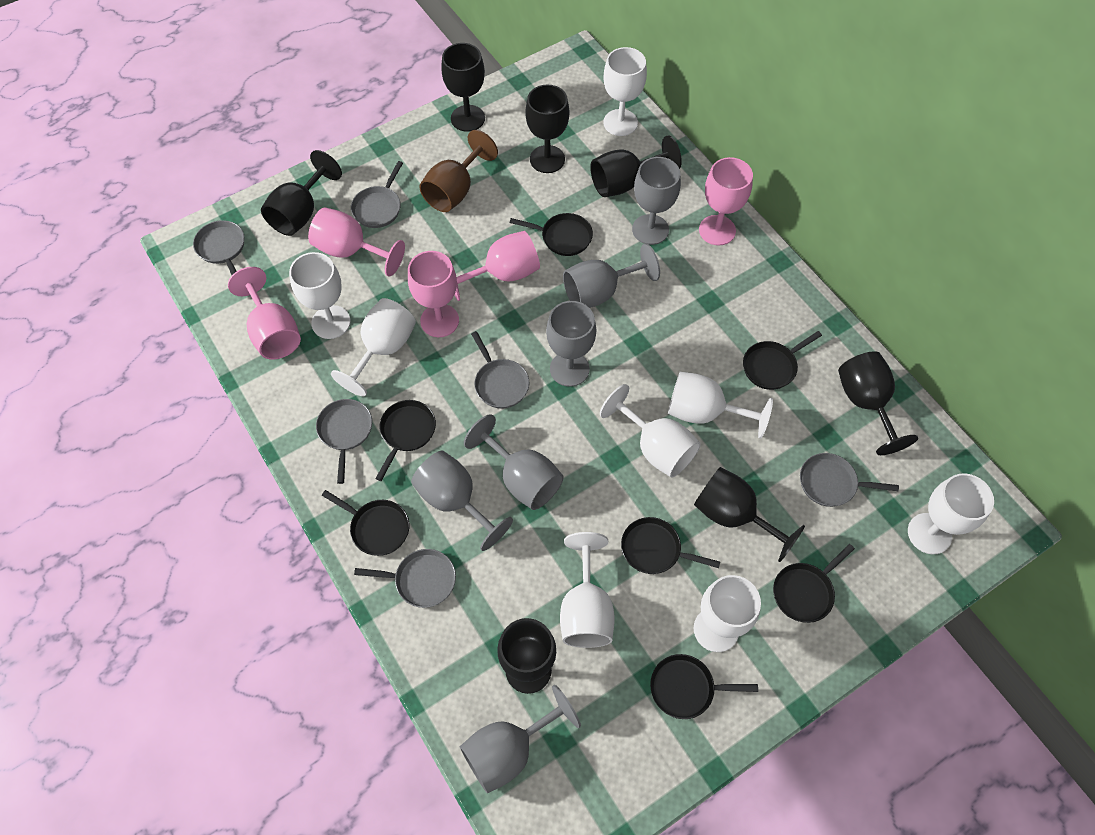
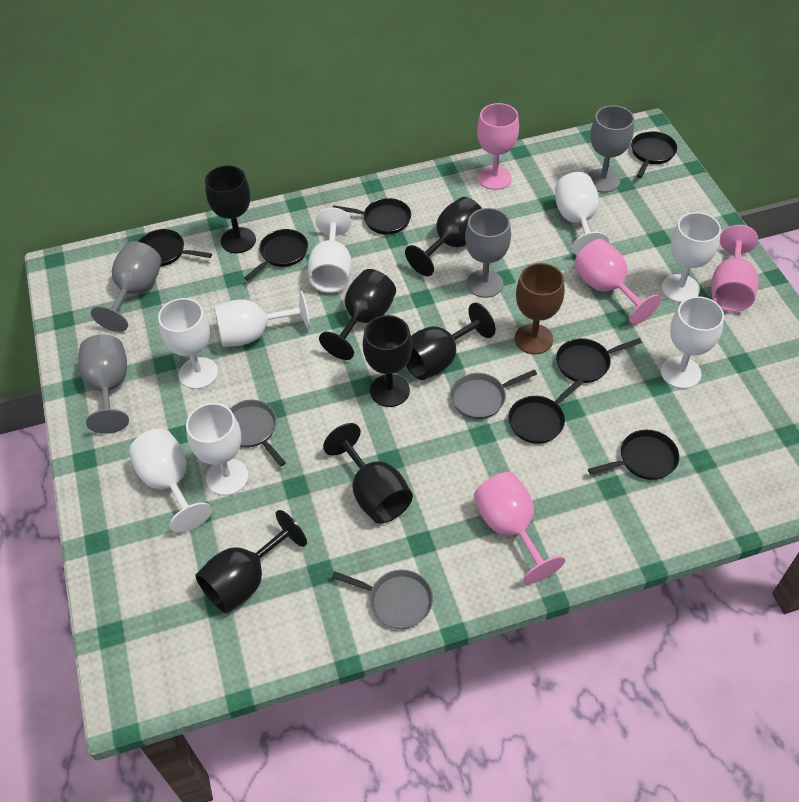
grey goblet: 6 -> 4
grey pan: 6 -> 3
pink goblet: 5 -> 4

